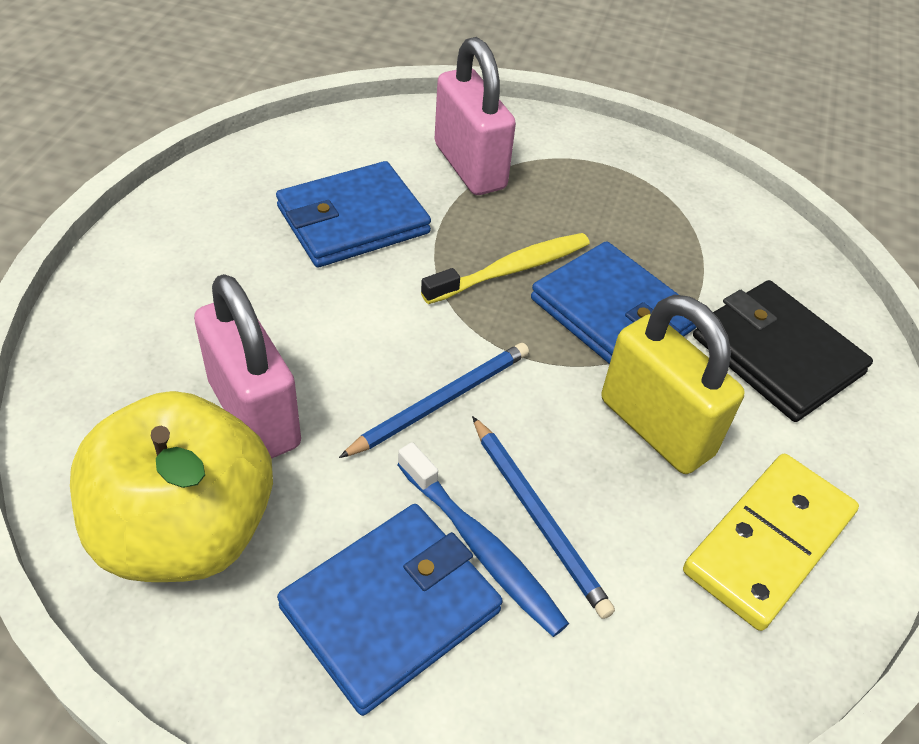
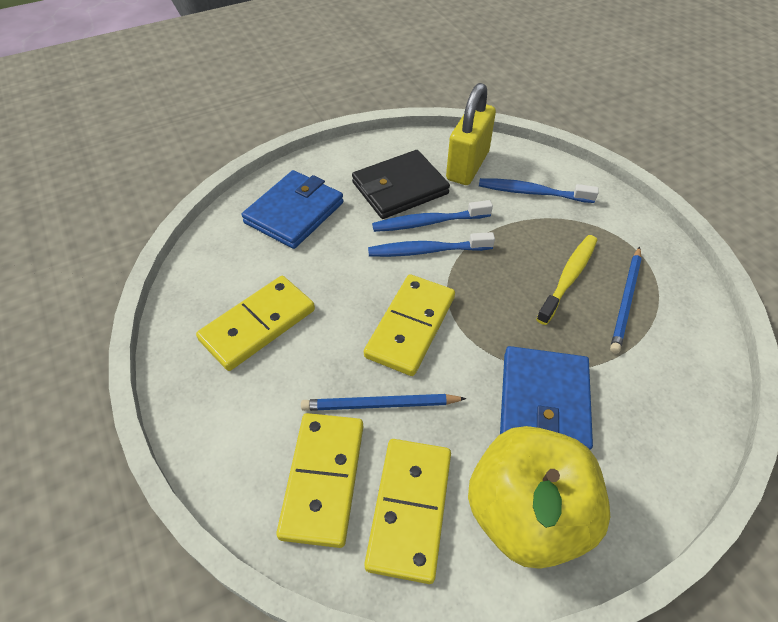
blue toothbrush: 1 -> 3
blue wallet: 3 -> 2
pink padlock: 2 -> 0
yellow domino: 1 -> 4

